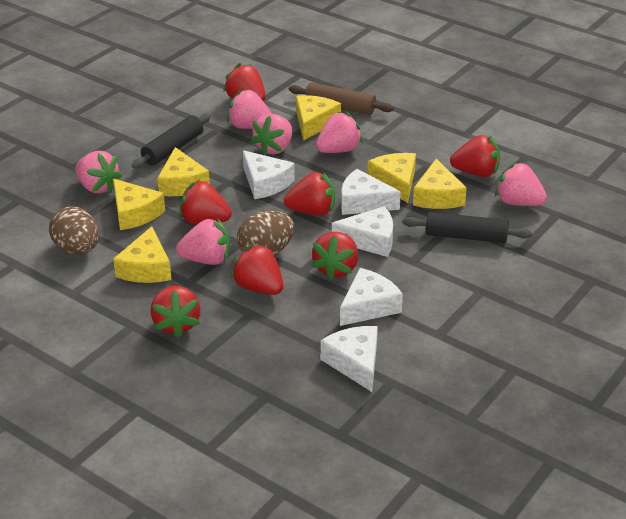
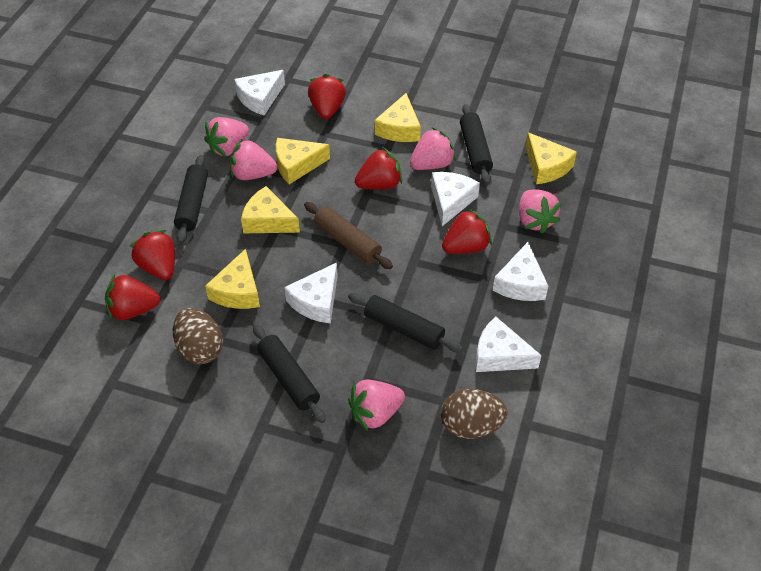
black rolling pin: 2 -> 4
pink strawberry: 6 -> 5
red strawberry: 7 -> 5
yellow cheese: 6 -> 5

